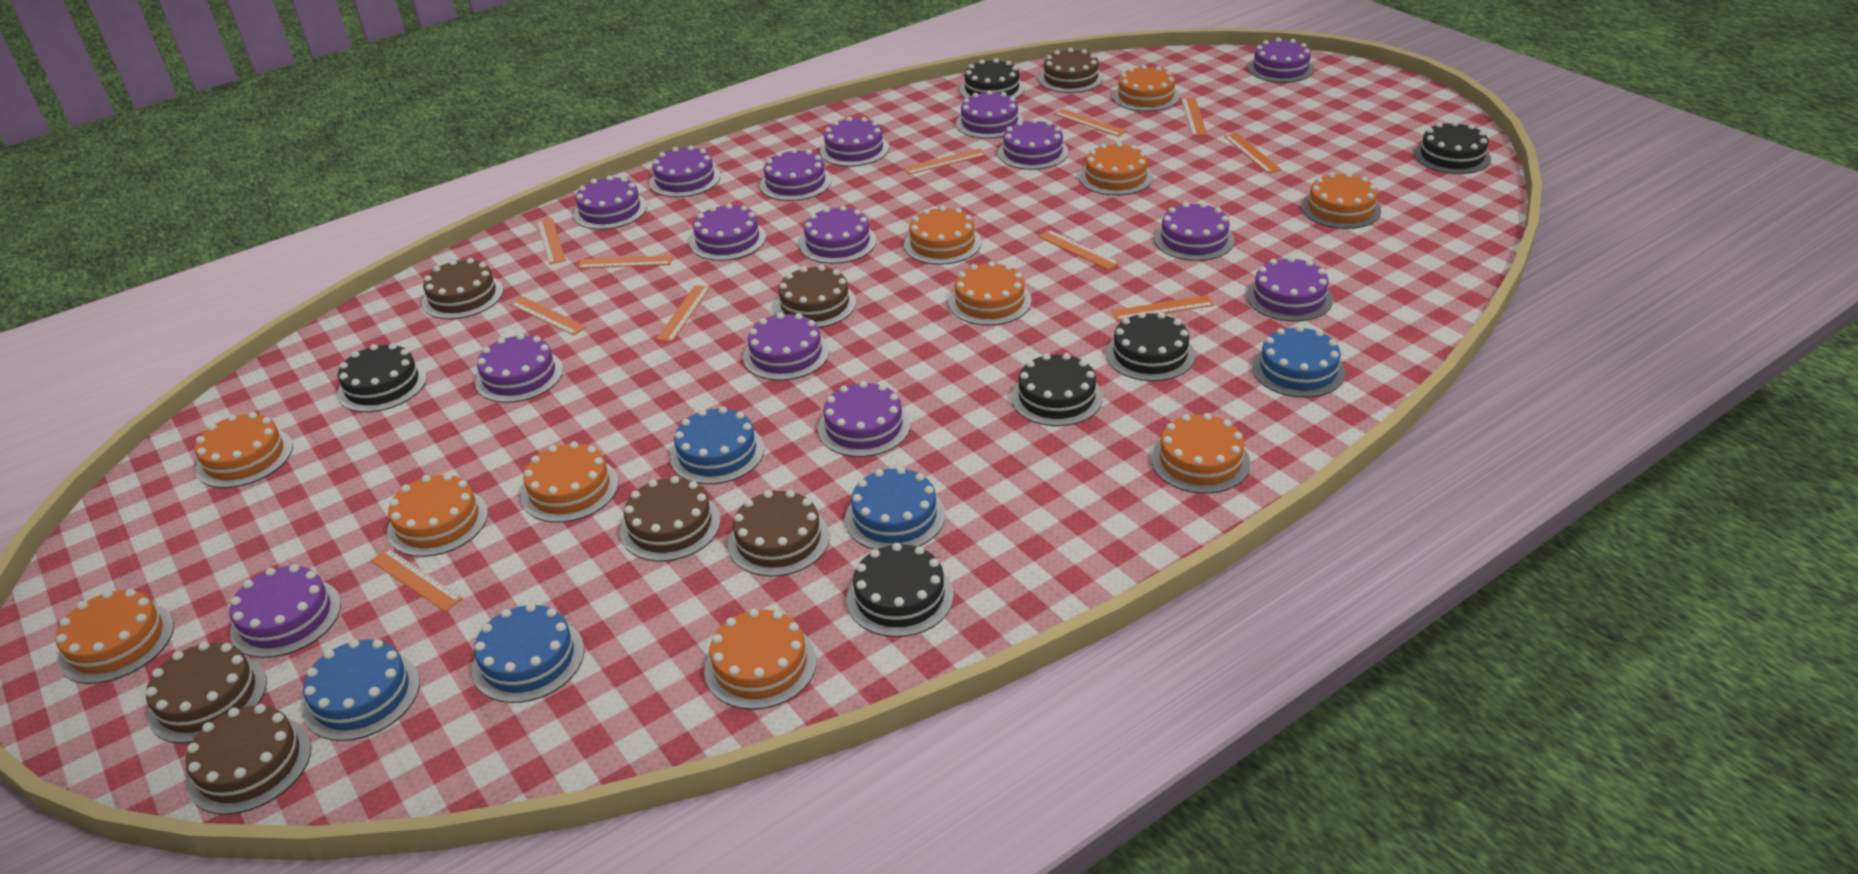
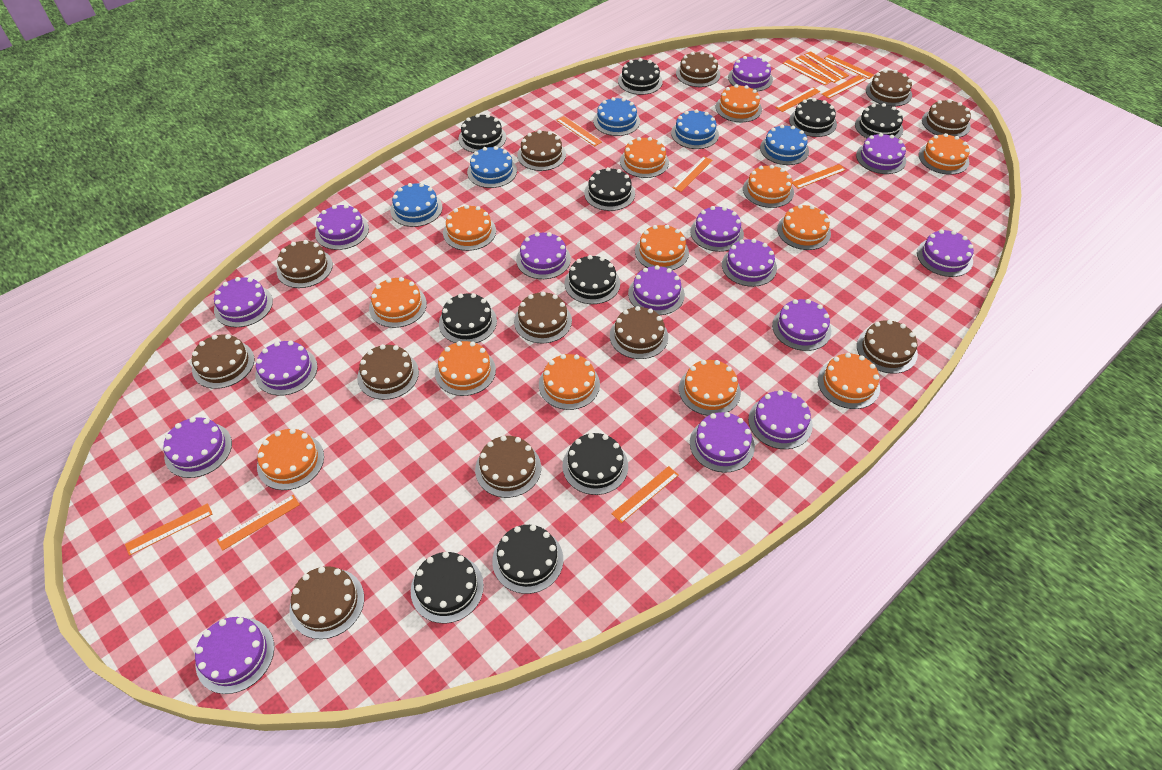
black cake: 6 -> 10
brown cake: 7 -> 12
orange cake: 11 -> 13
orange ruler: 11 -> 12

